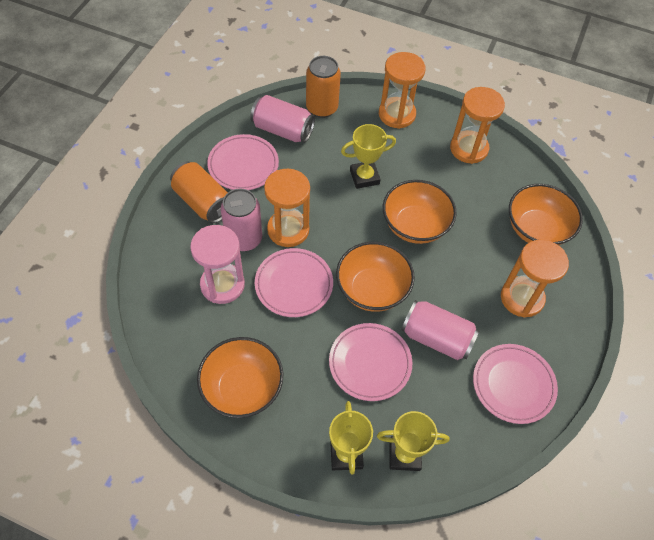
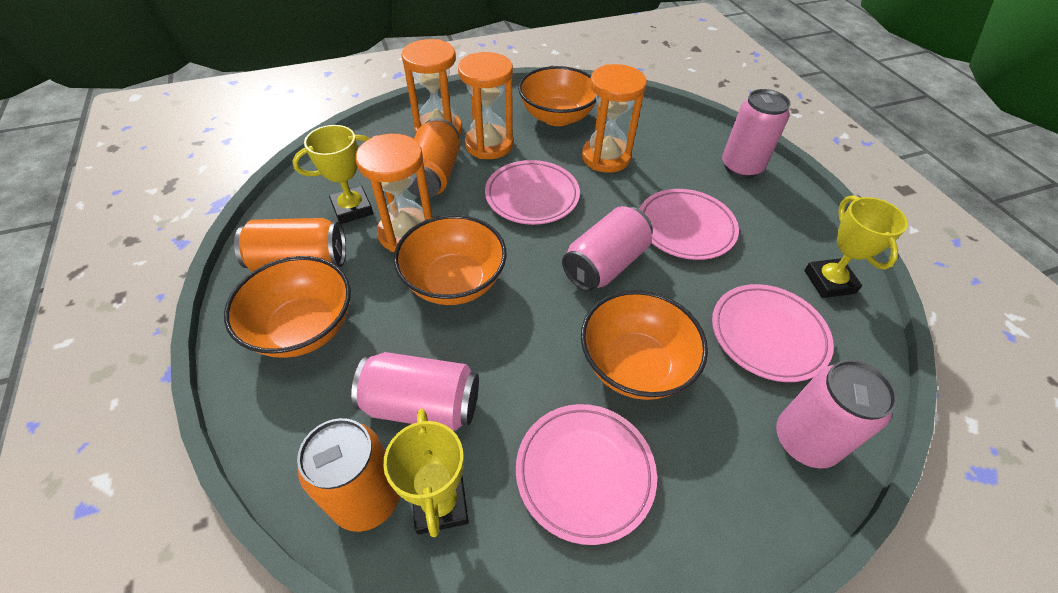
orange can: 2 -> 3
pink can: 3 -> 4
pink hourglass: 1 -> 0

